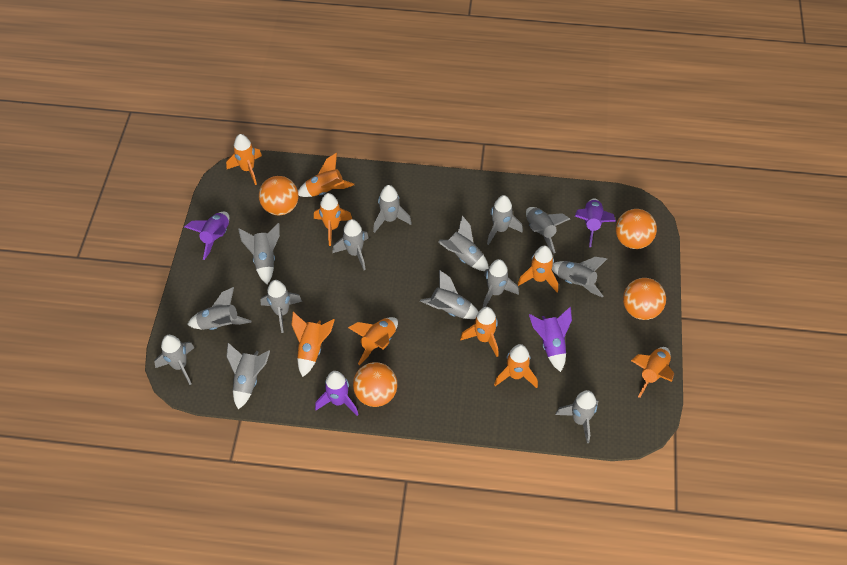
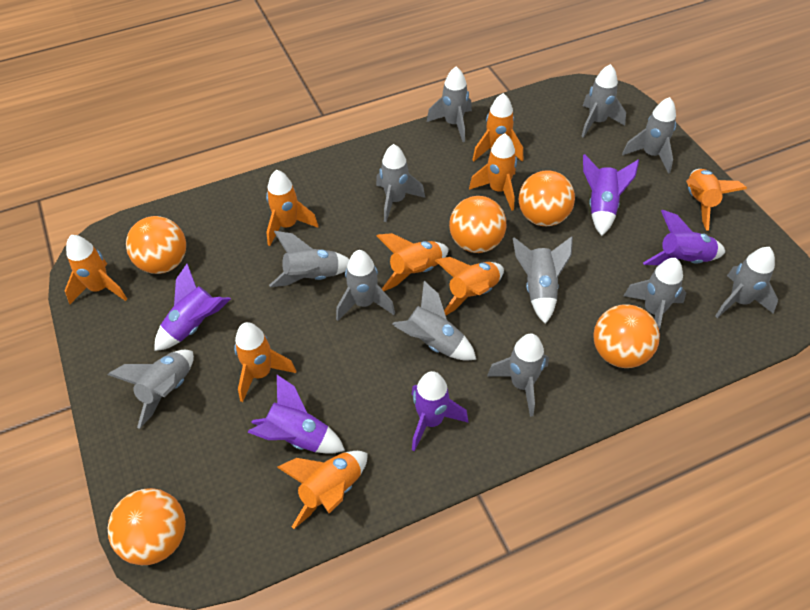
grey rocket: 14 -> 12
orange ball: 4 -> 5
purple rocket: 4 -> 5

